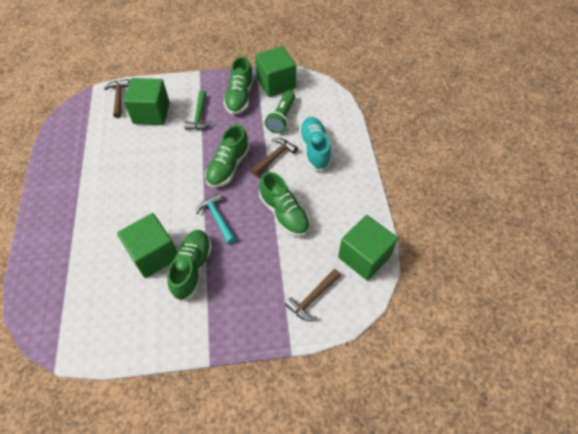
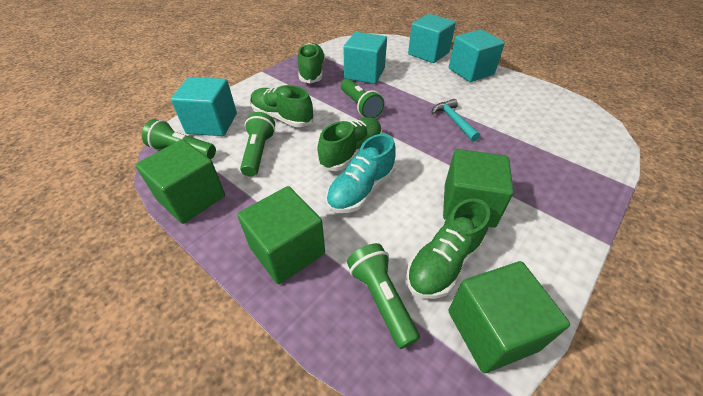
brown hammer: 3 -> 0
green flashlight: 1 -> 4
green hammer: 1 -> 0
turquoise cube: 0 -> 4

